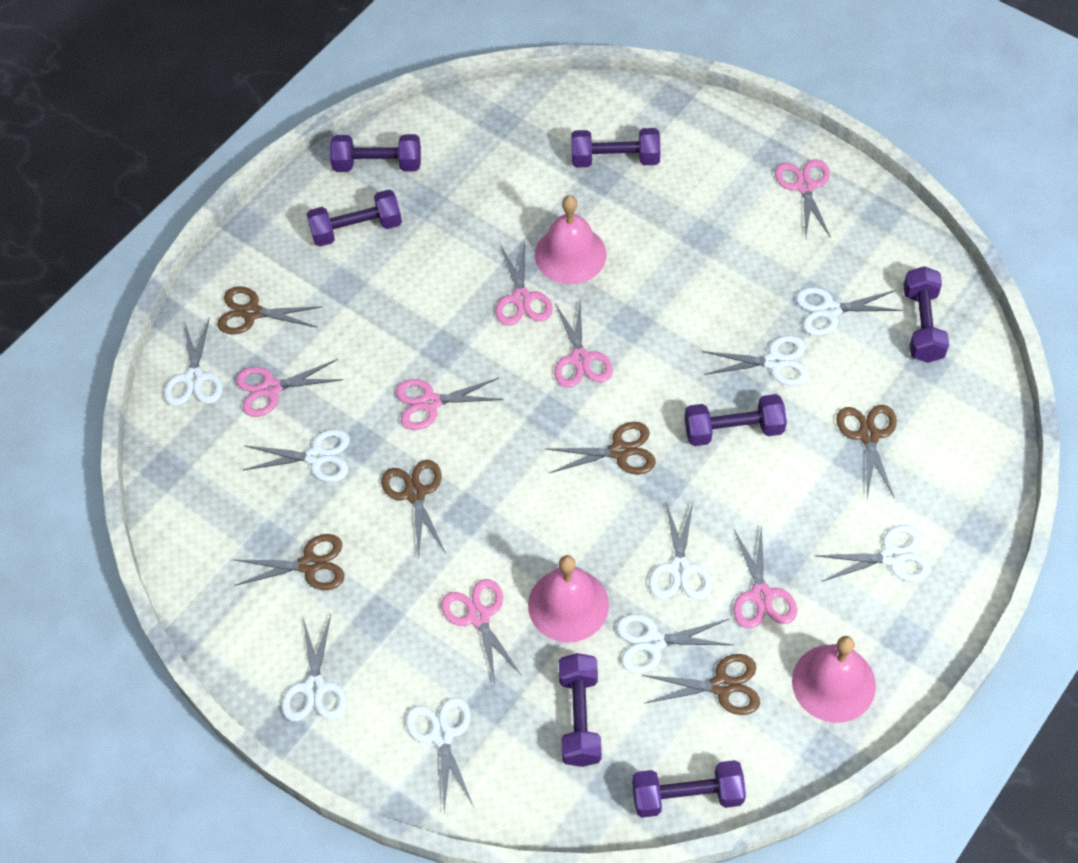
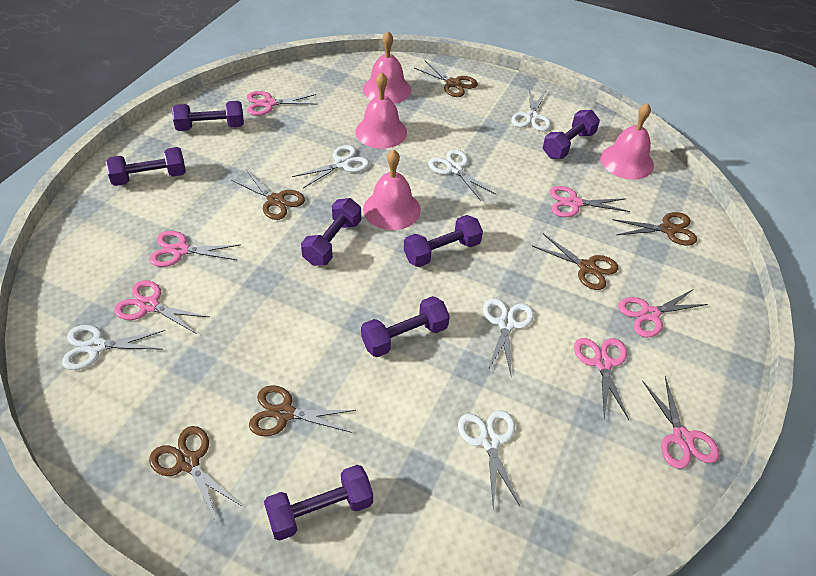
pink bell: 3 -> 4
white scissors: 9 -> 6

